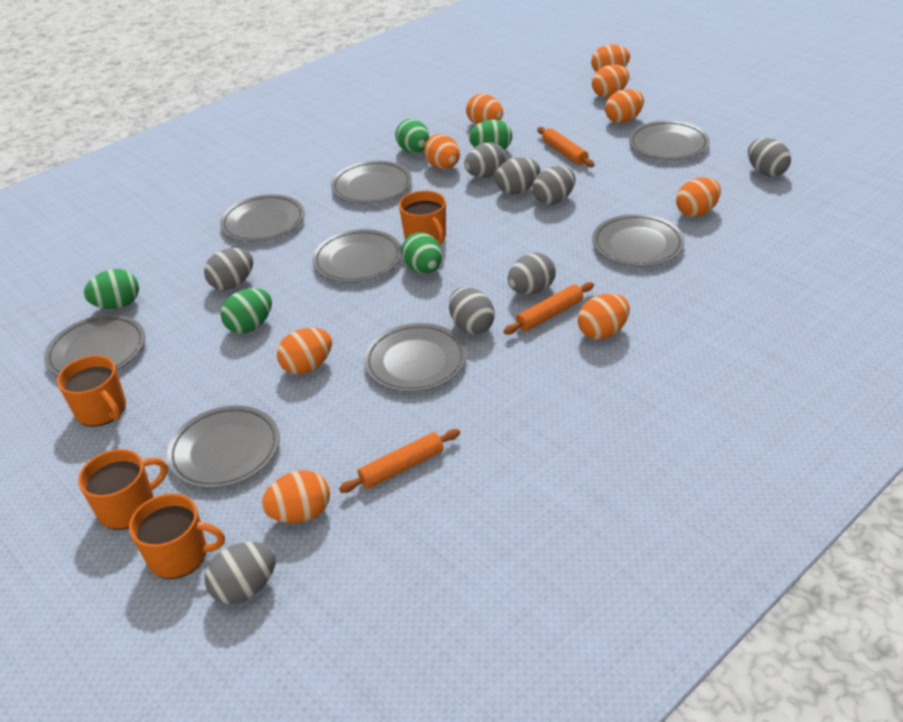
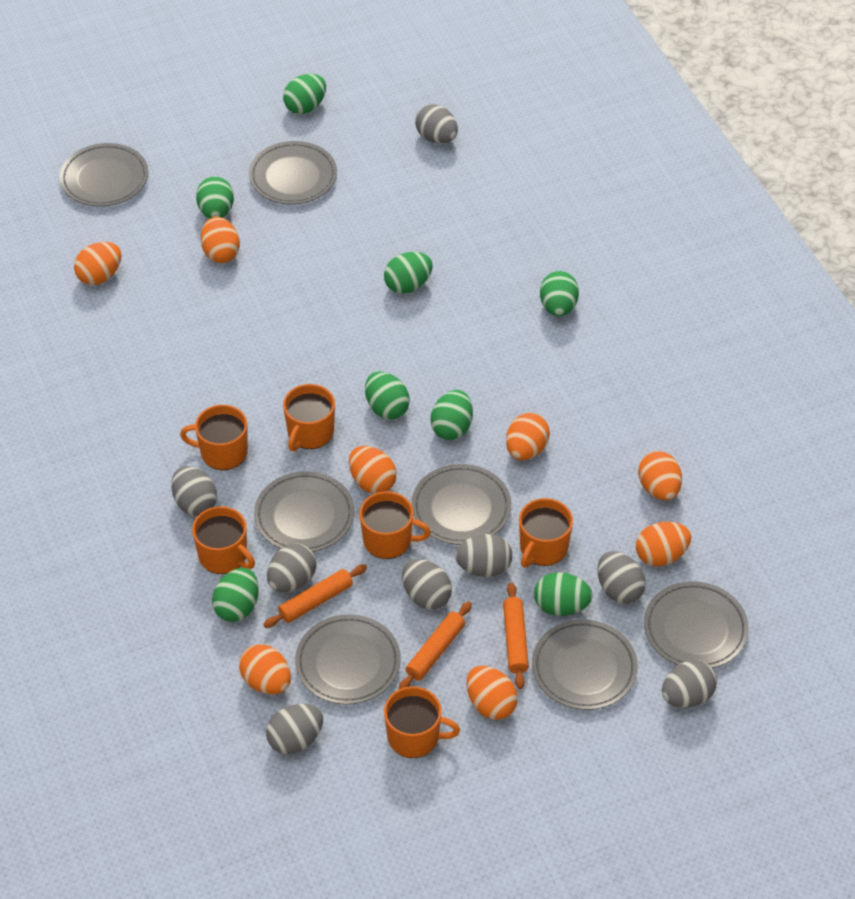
green egg: 5 -> 8
grey plate: 8 -> 7
orange egg: 9 -> 8
orange mug: 4 -> 6

